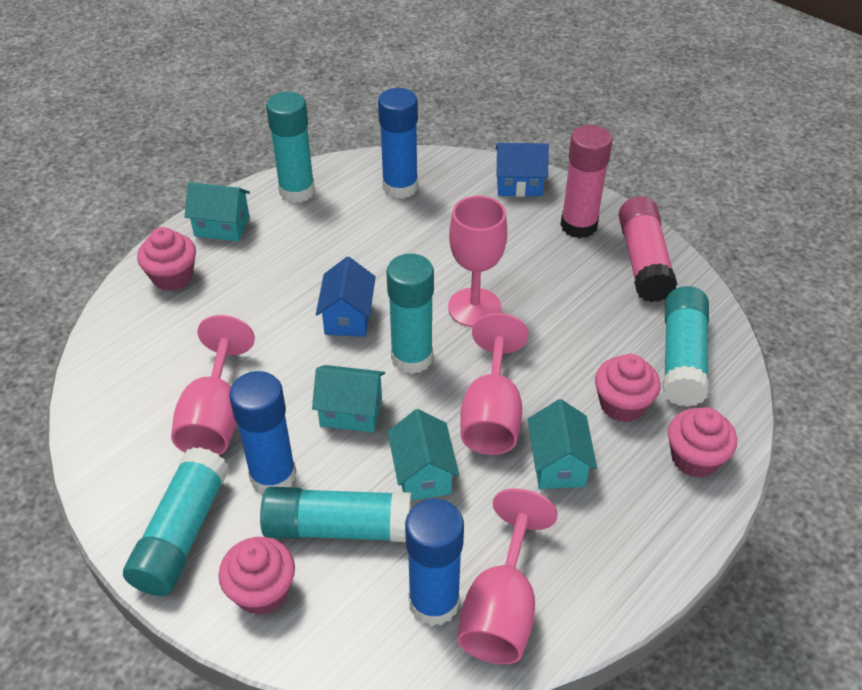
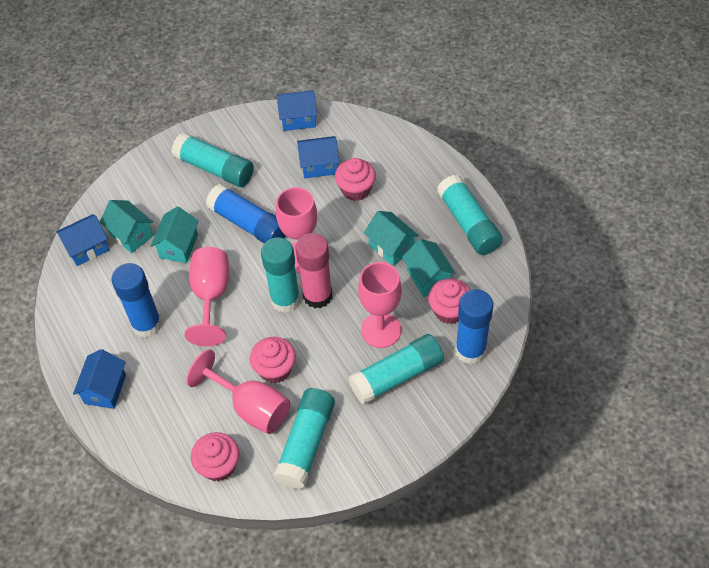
blue house: 2 -> 4
pink glue stick: 2 -> 1

